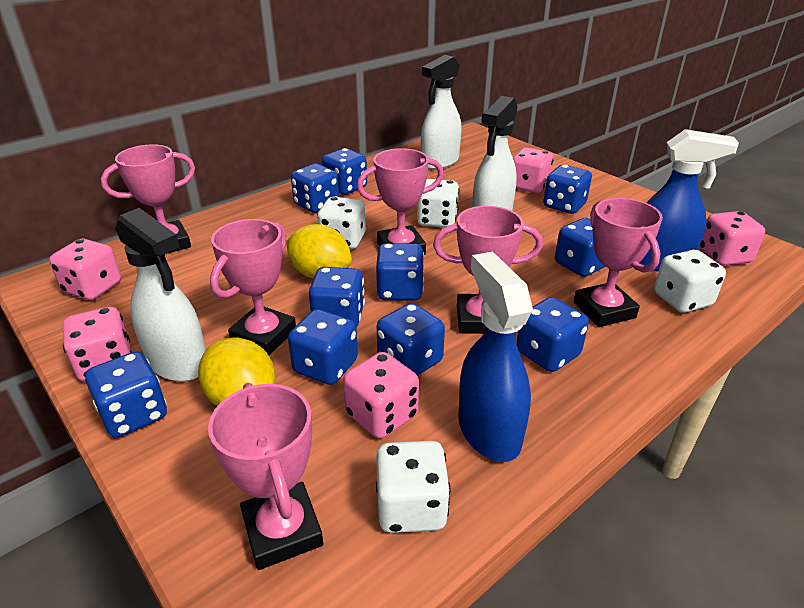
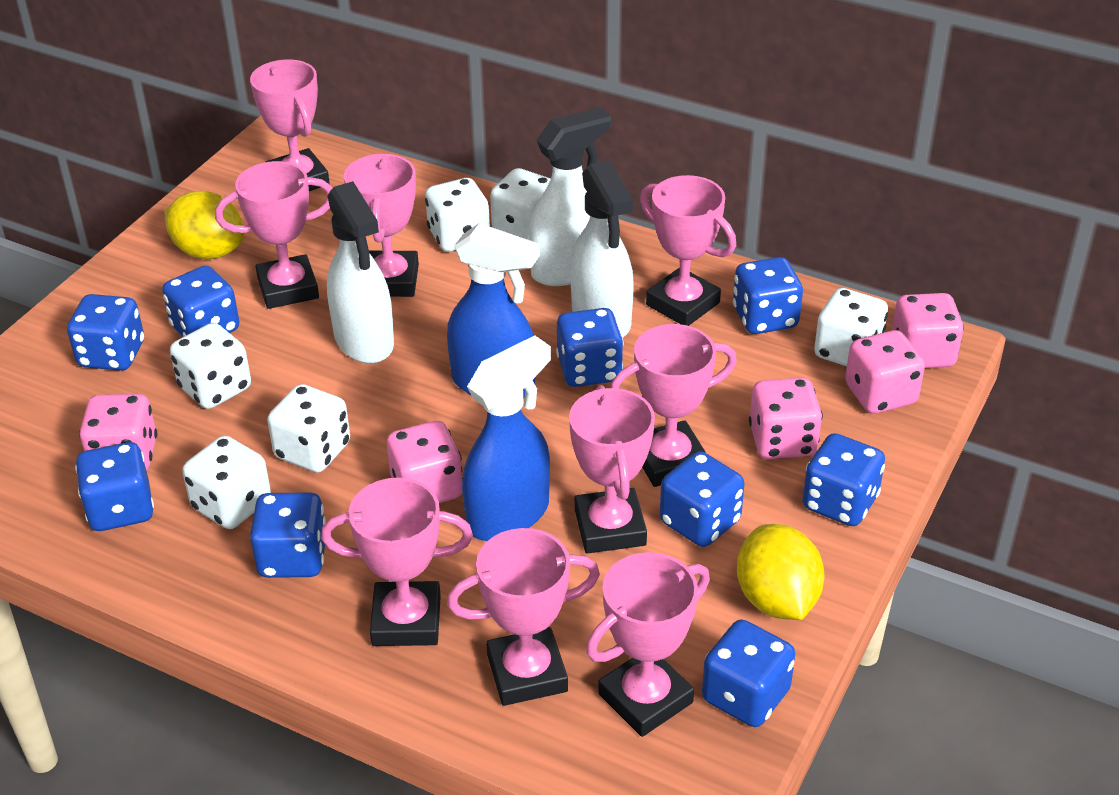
blue dice: 10 -> 9
pink trophy: 6 -> 9
white dice: 4 -> 6

